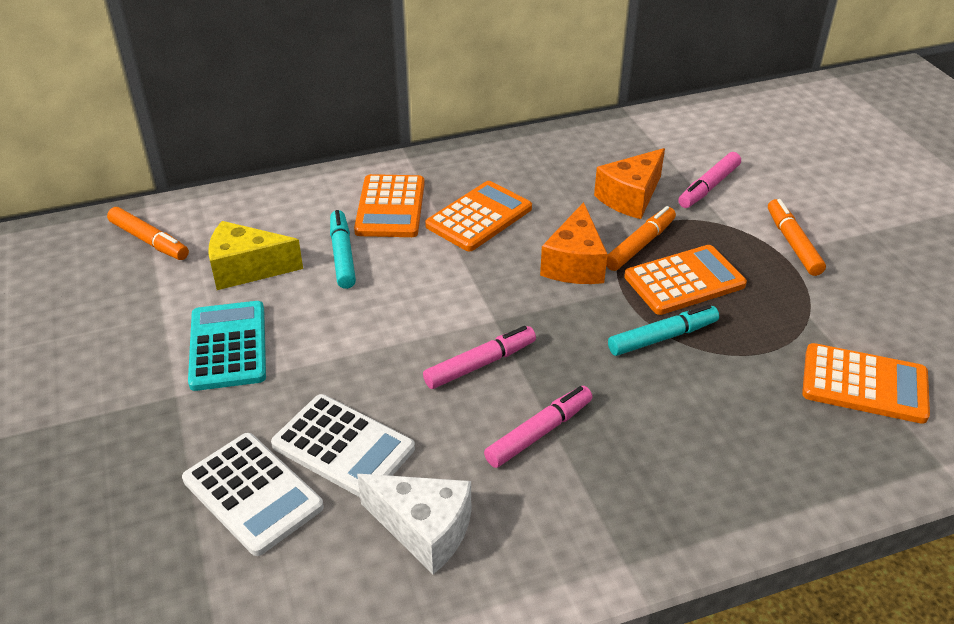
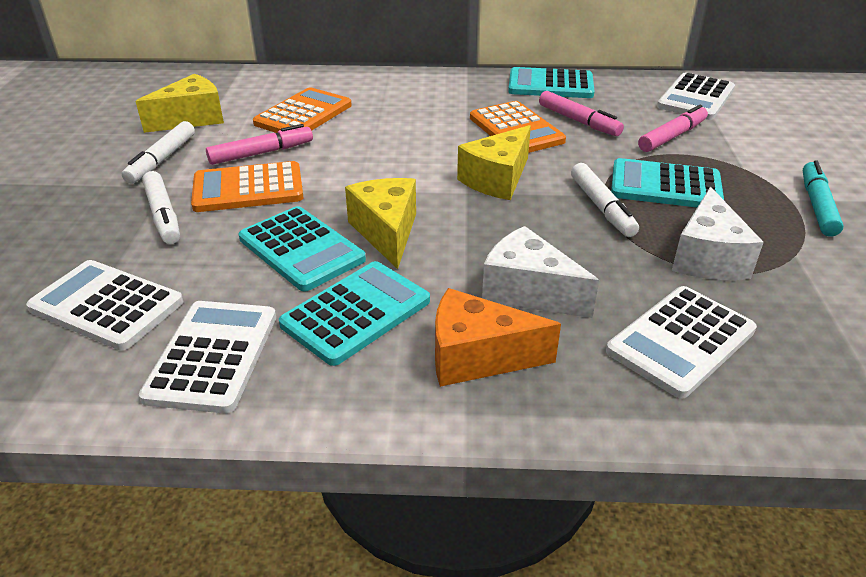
orange calculator: 4 -> 3
orange cheese: 2 -> 1
orange marker: 3 -> 0
turquoise calculator: 1 -> 4
turquoise marker: 2 -> 1
white calculator: 2 -> 4
white cheese: 1 -> 2
white marker: 0 -> 3
yellow cheese: 1 -> 3

